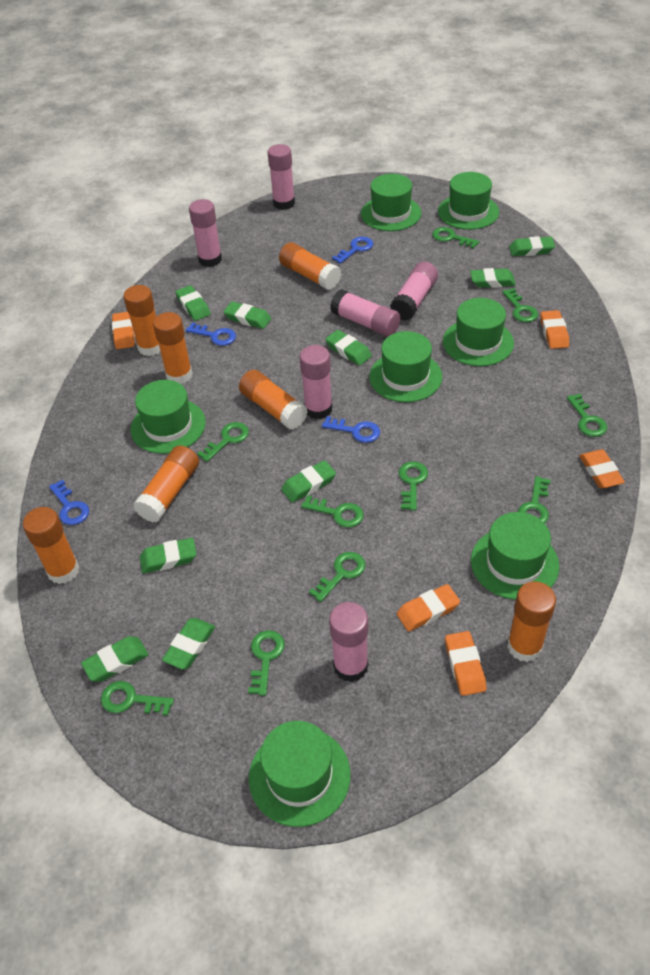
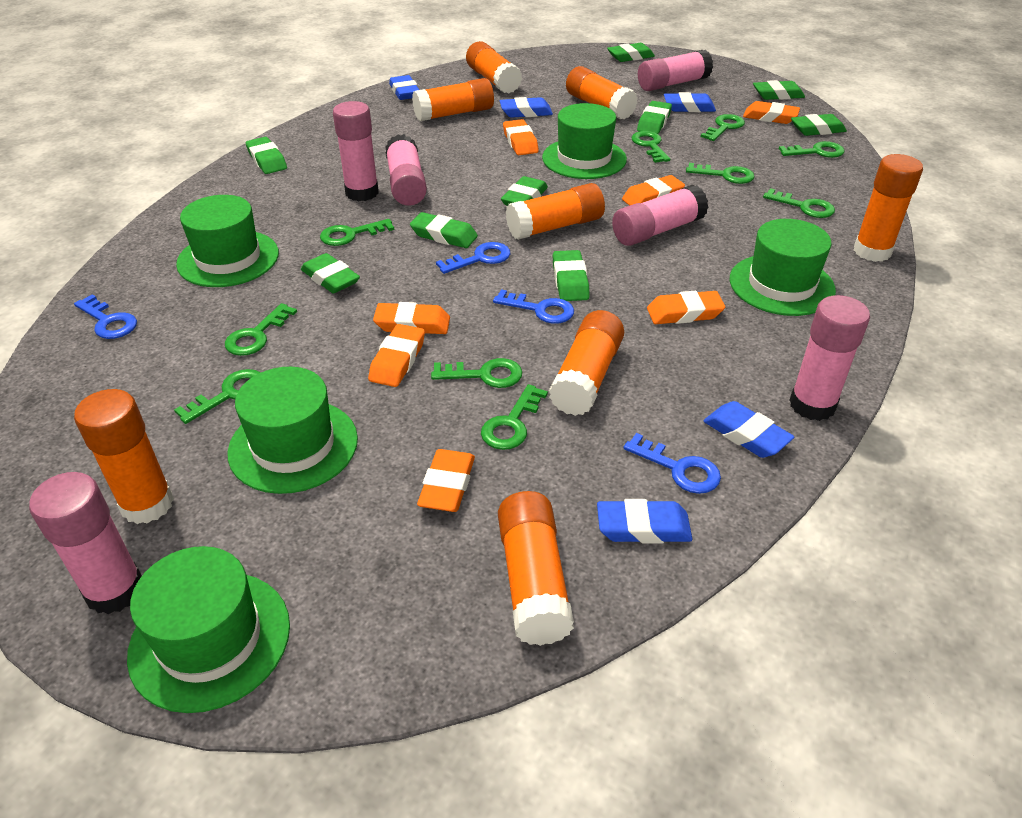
blue eraser: 0 -> 5
green hat: 7 -> 5
orange eraser: 5 -> 7
orange glue stick: 7 -> 8

